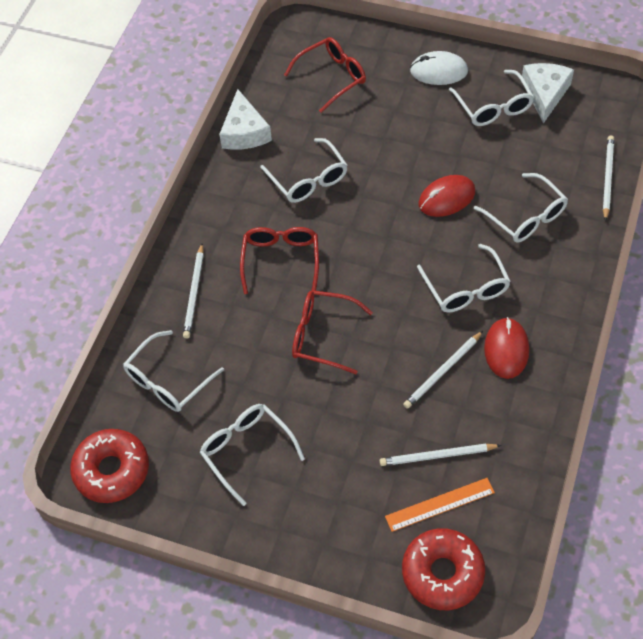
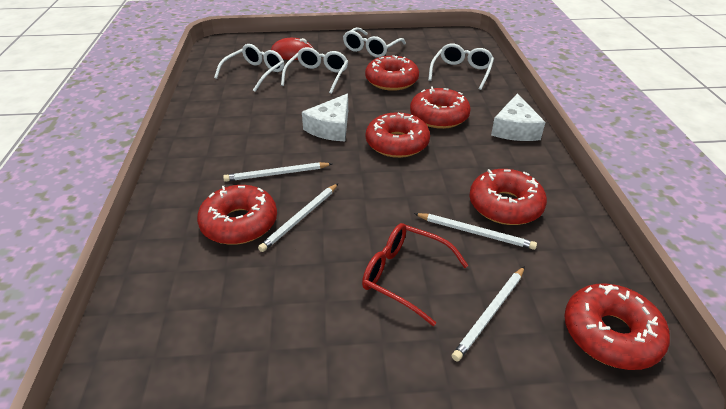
orange ruler: 1 -> 0
red donut: 2 -> 6
red glasses: 3 -> 1
red mouse: 2 -> 1
white glasses: 6 -> 4
white mouse: 1 -> 0

